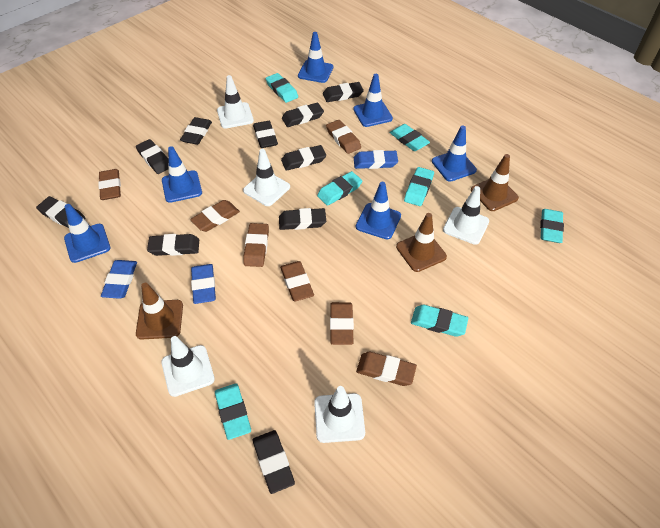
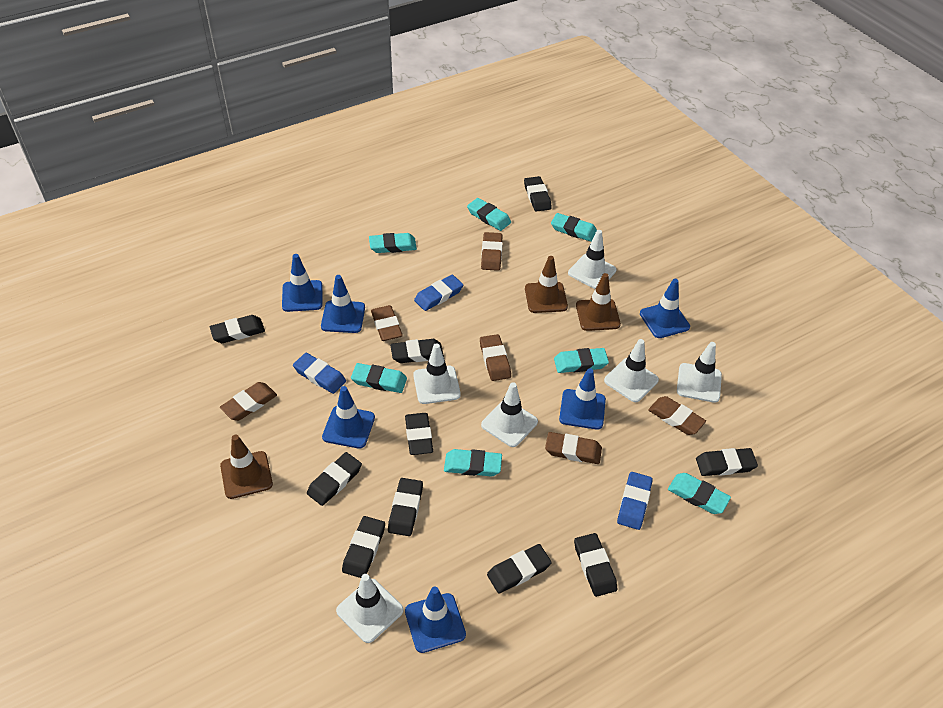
brown eraser: 7 -> 6
white traffic cone: 5 -> 6

